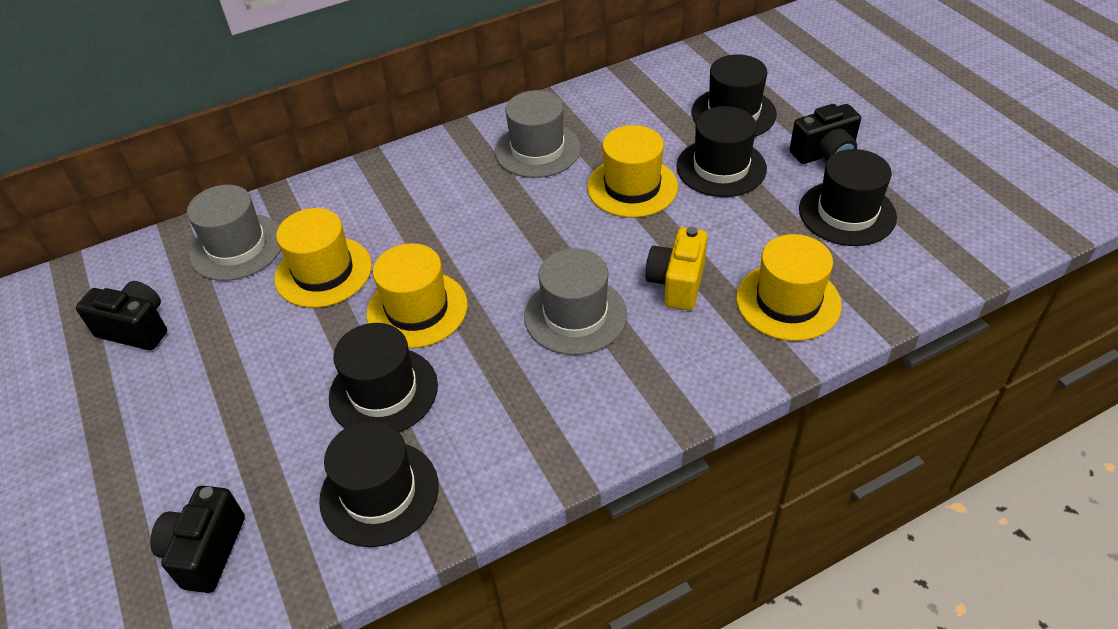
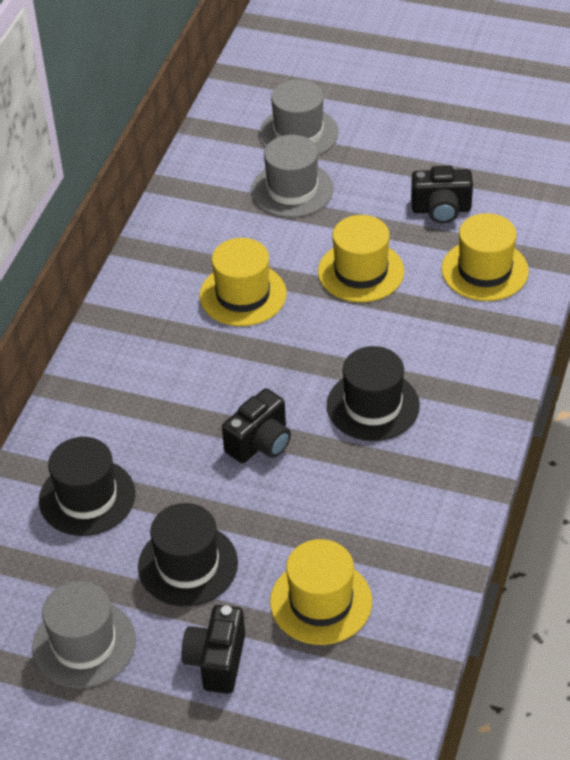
black hat: 5 -> 3
yellow camera: 1 -> 0

